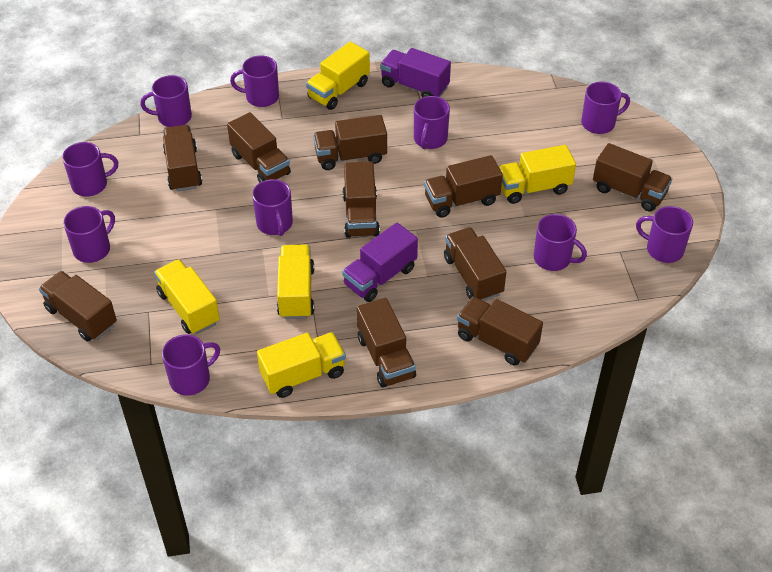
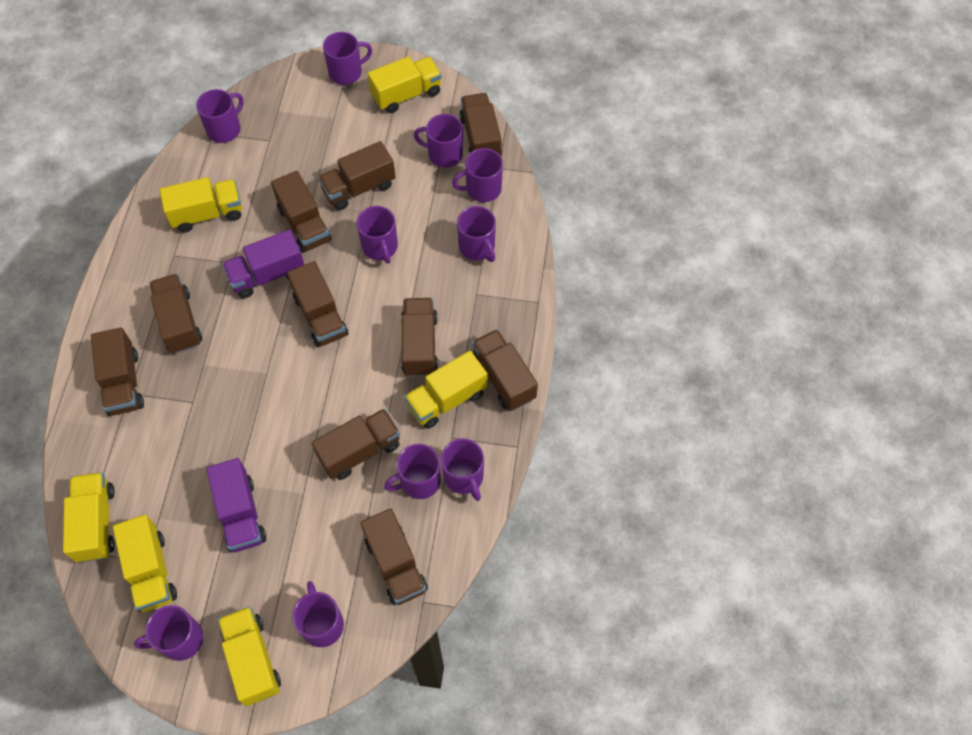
yellow truck: 5 -> 6

